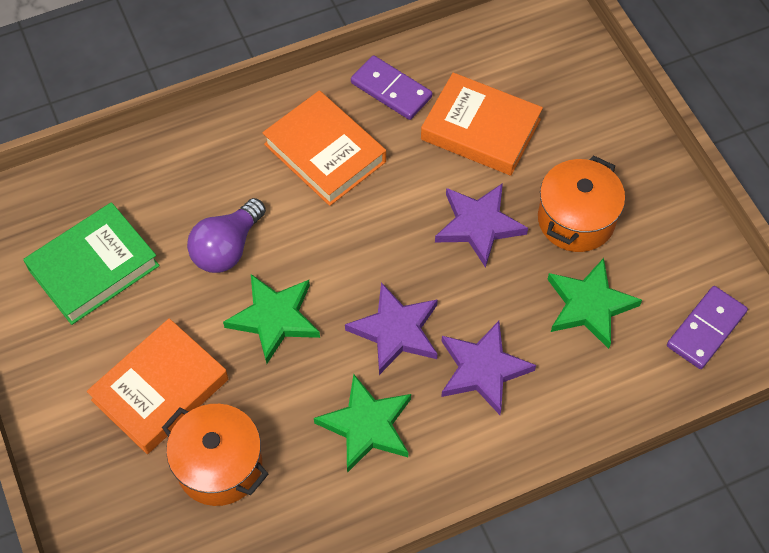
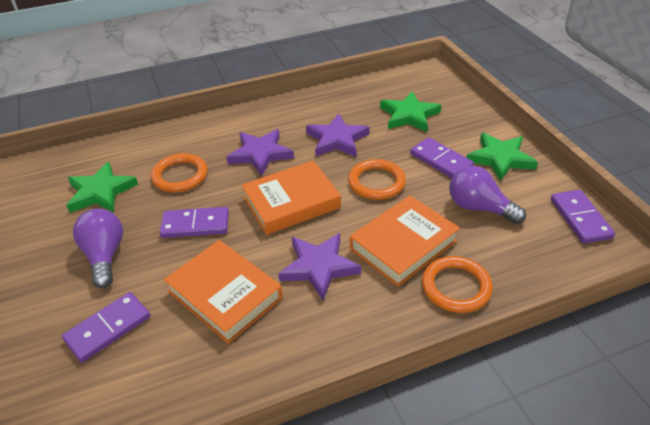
green book: 1 -> 0
orange pot: 2 -> 0
orange ring: 0 -> 3
purple domino: 2 -> 4
purple light bulb: 1 -> 2

